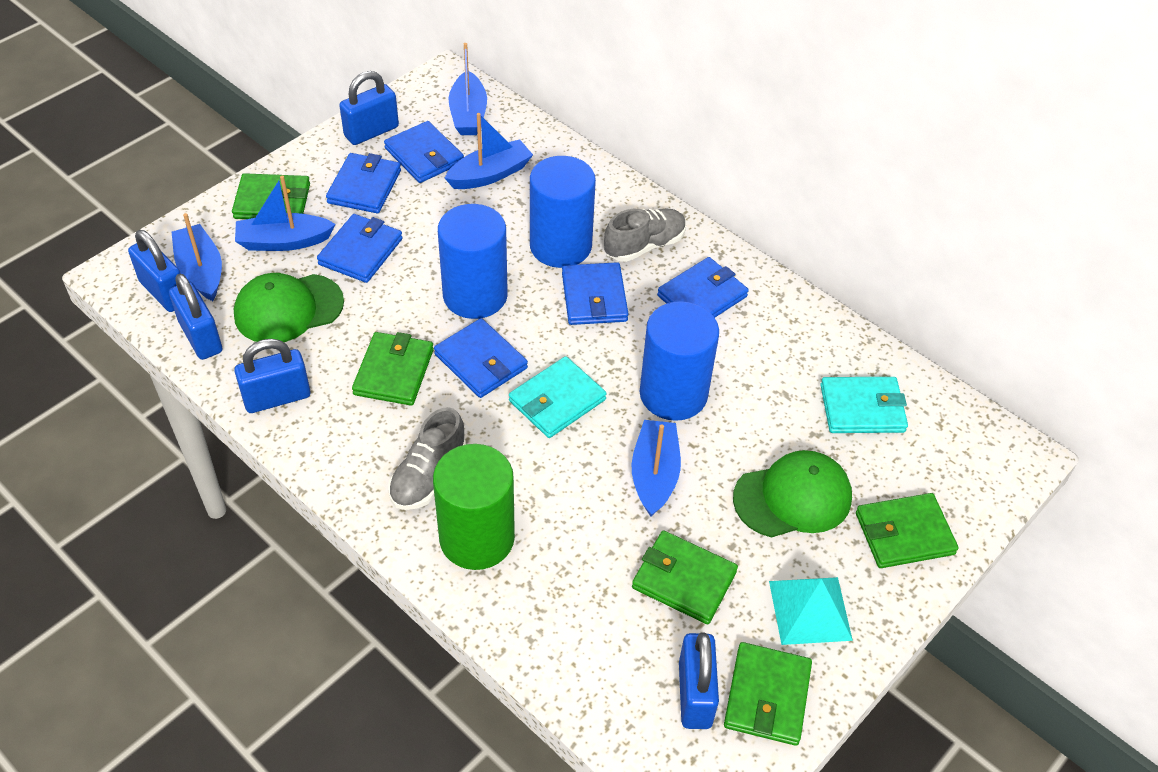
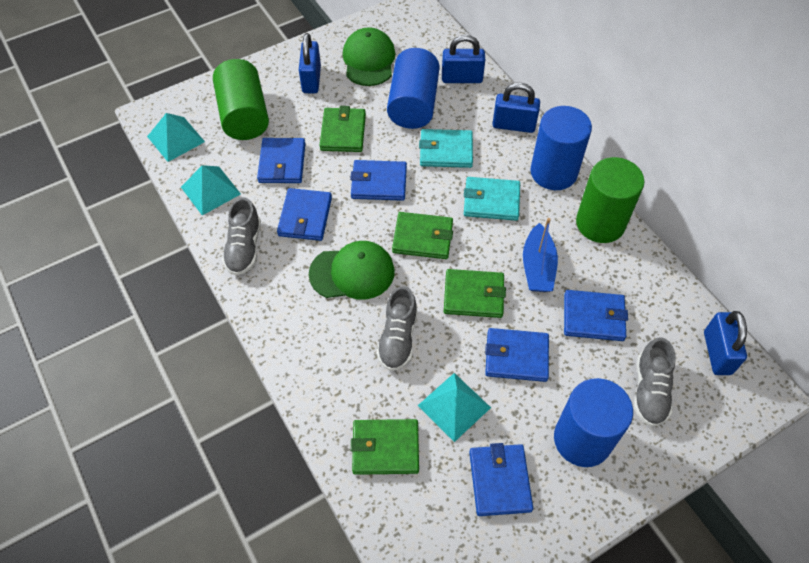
blue boat: 5 -> 1
blue padlock: 5 -> 4
green cylinder: 1 -> 2
green wallet: 5 -> 4
grey shoe: 2 -> 3
turquoise pyramid: 1 -> 3

